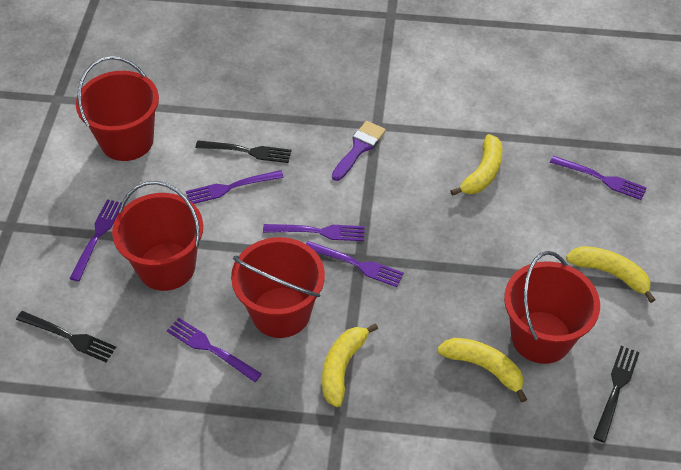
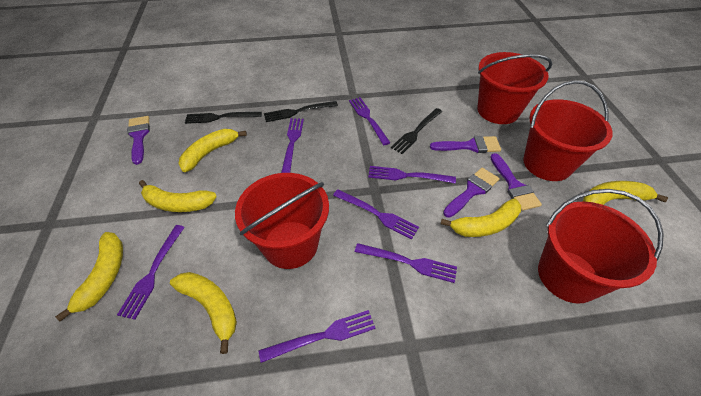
purple brush: 1 -> 4
purple fork: 6 -> 7
yellow banana: 4 -> 6

